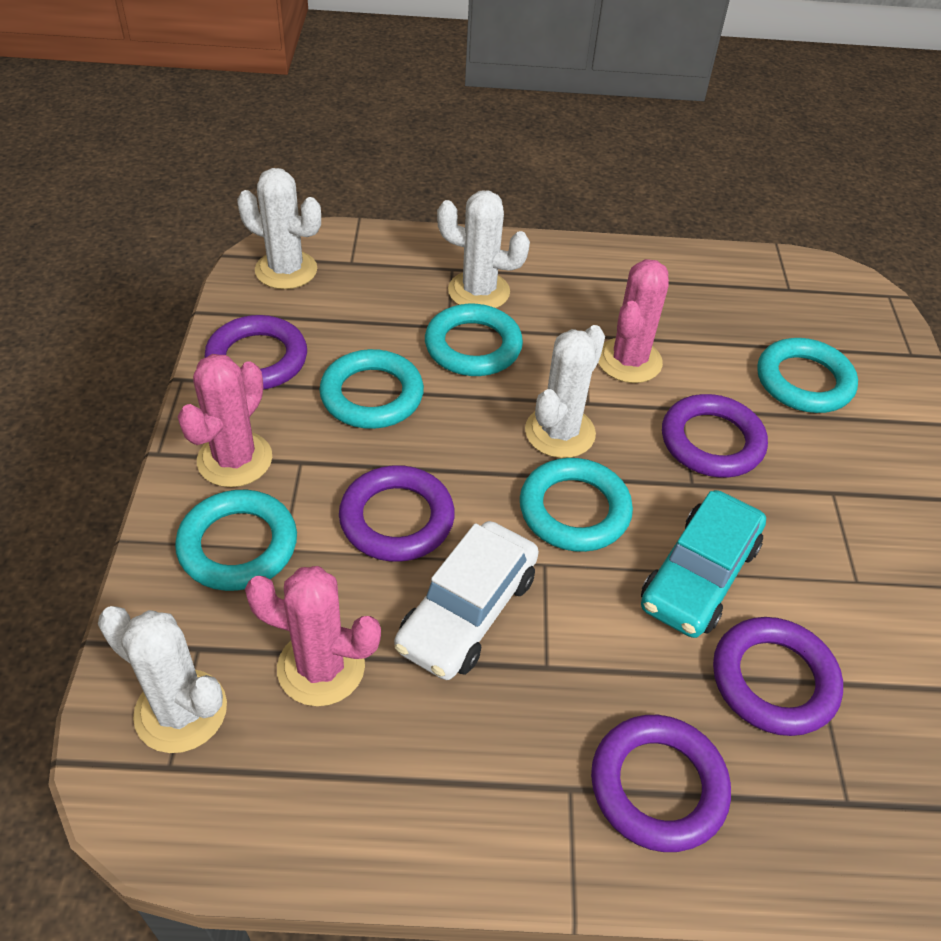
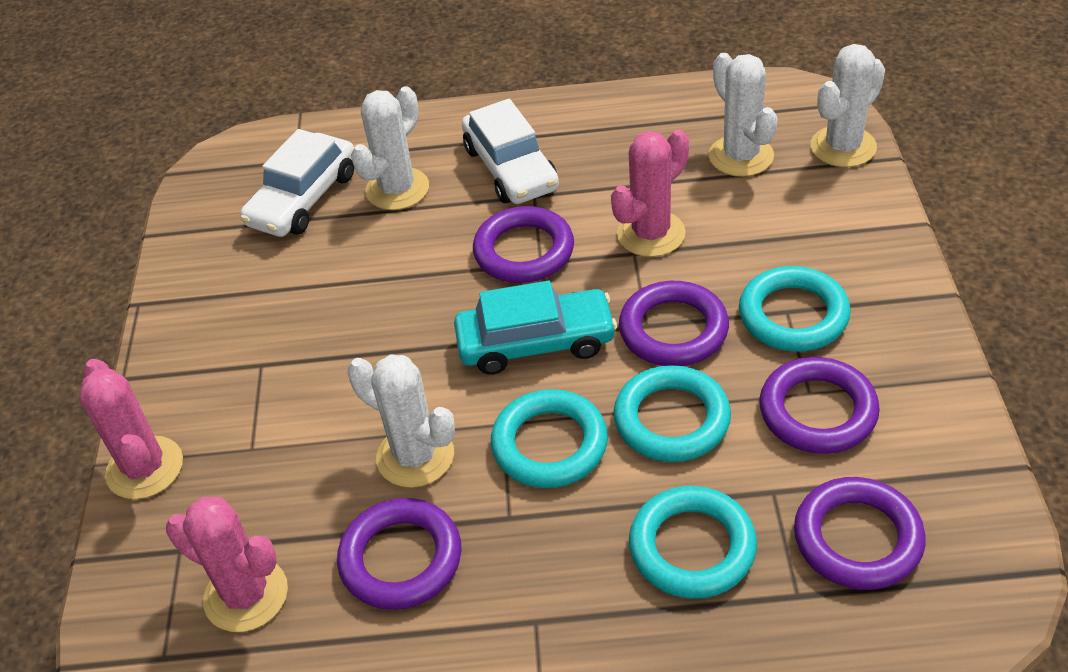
turquoise ring: 5 -> 4
white car: 1 -> 2

